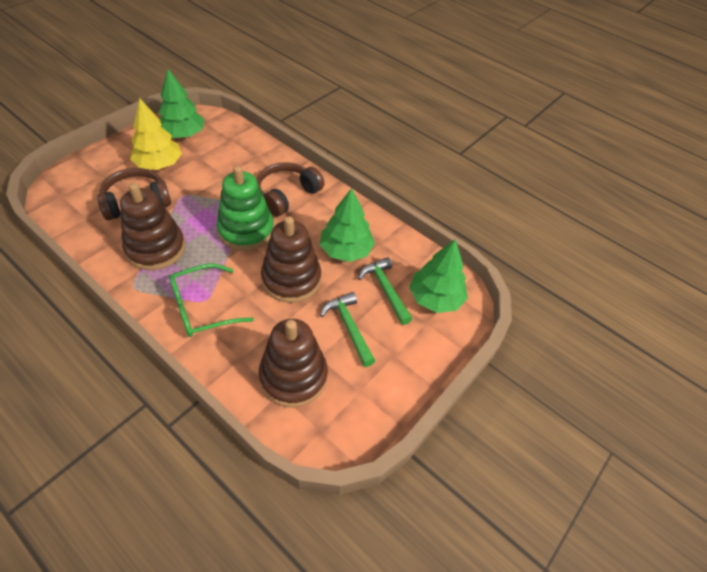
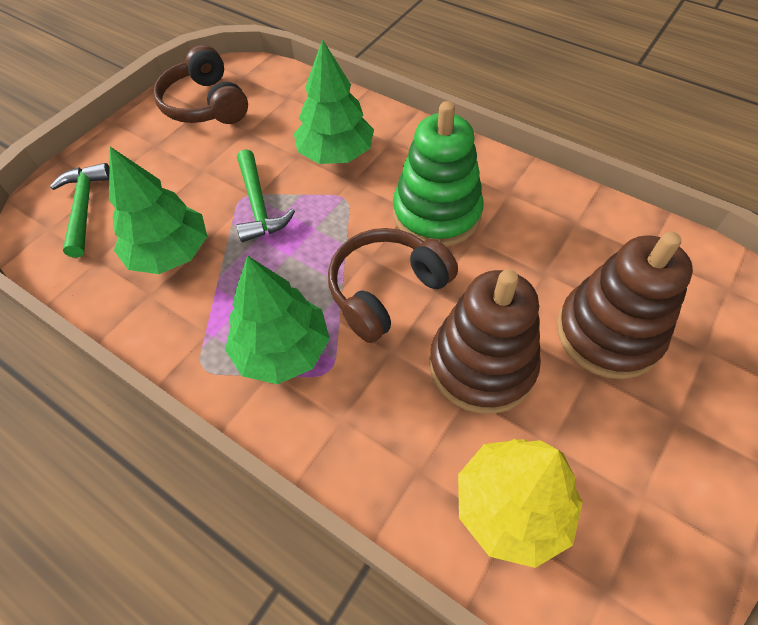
brown stacking toy: 3 -> 2
green glasses: 1 -> 0

